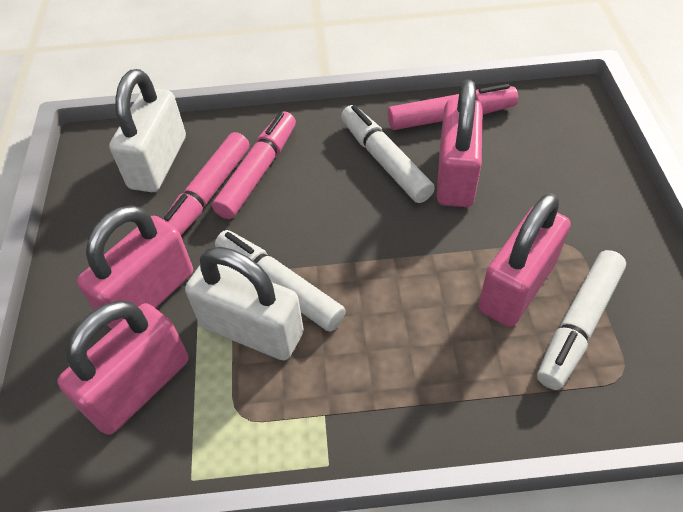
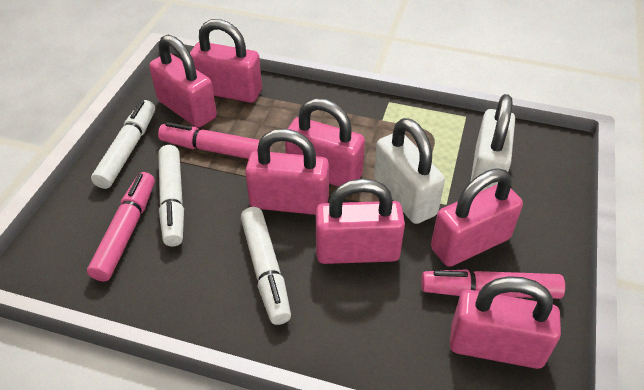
pink padlock: 4 -> 7

